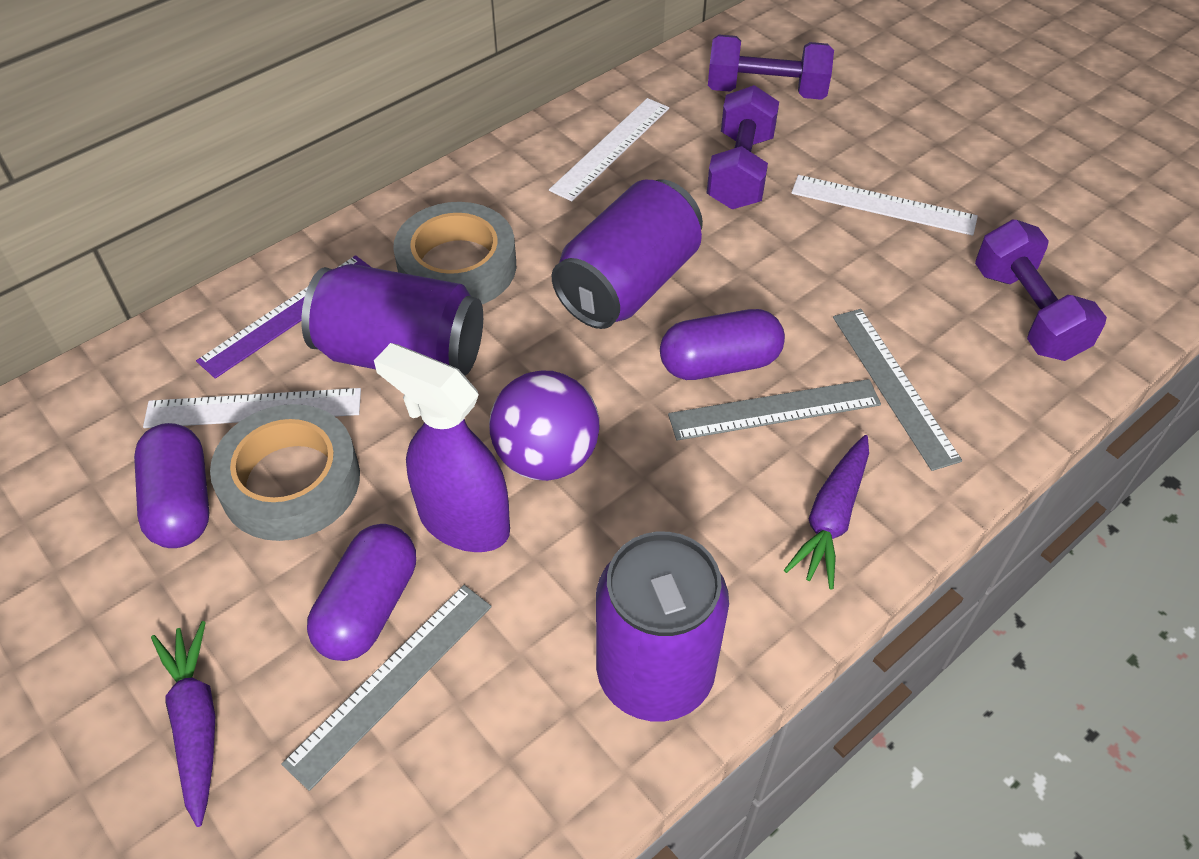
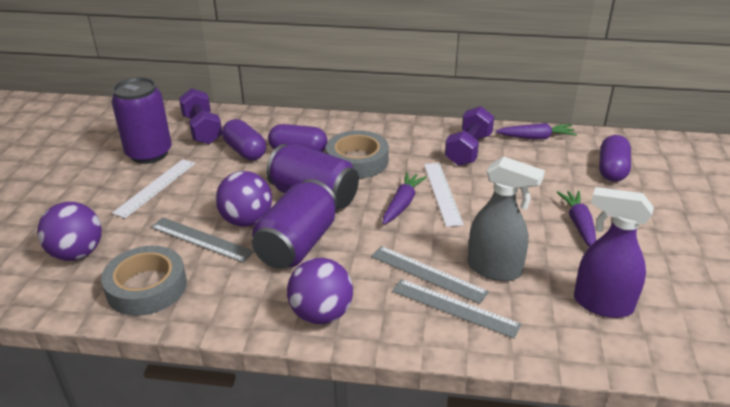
grey spray bottle: 0 -> 1
purple ball: 1 -> 3
purple carrot: 2 -> 3
purple dumbbell: 3 -> 2
purple ruler: 1 -> 0
white ruler: 3 -> 2

